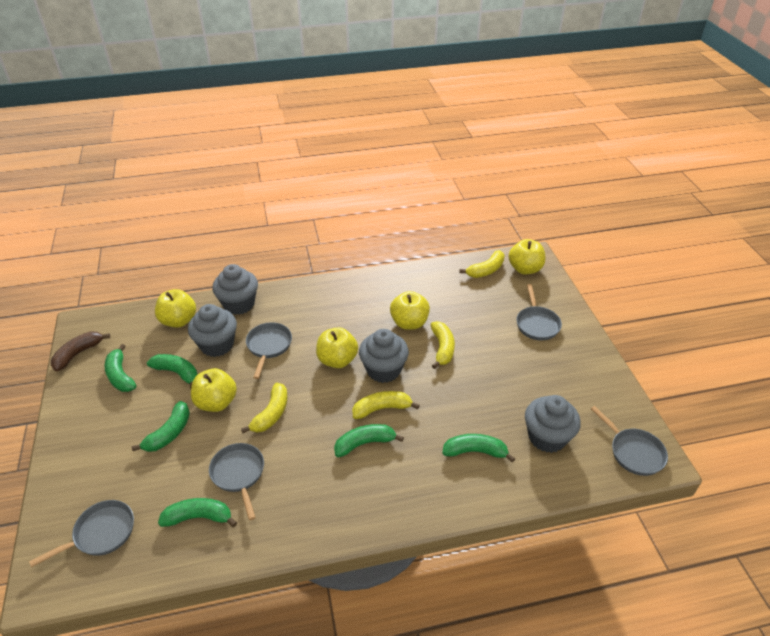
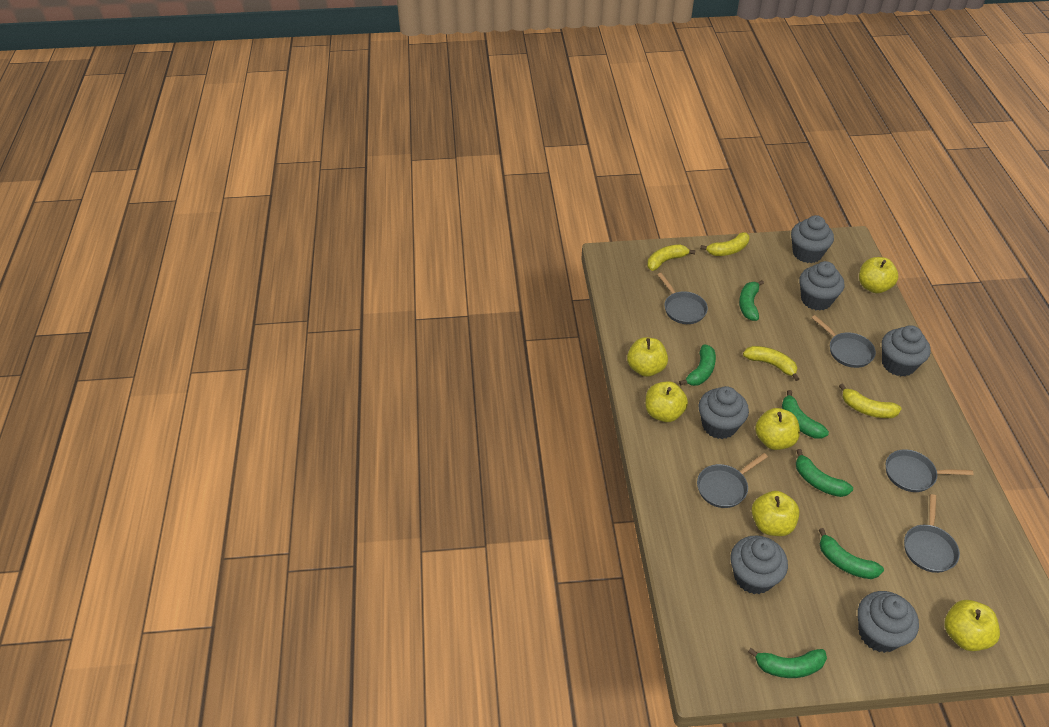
brown banana: 1 -> 0
grey cupcake: 4 -> 6
yellow apple: 5 -> 6

